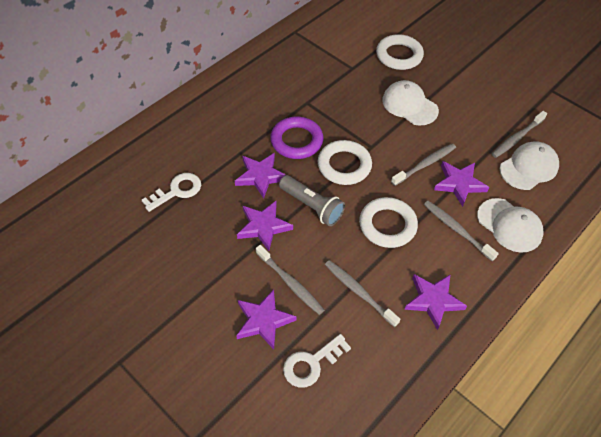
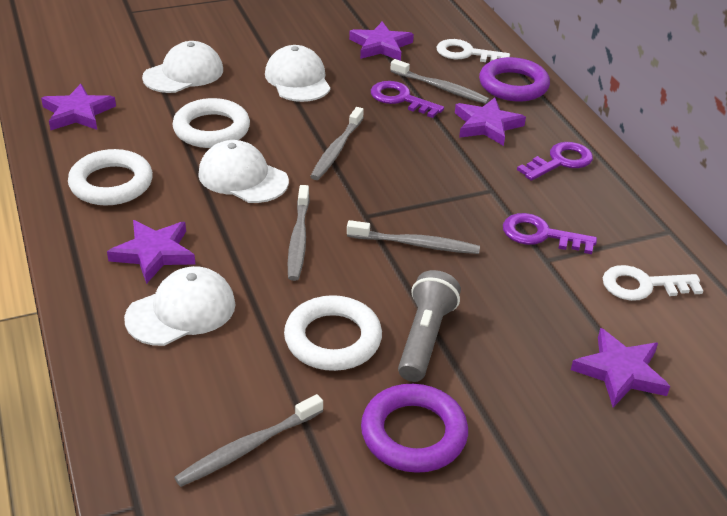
purple key: 0 -> 3
purple ring: 1 -> 2
white cap: 3 -> 4

